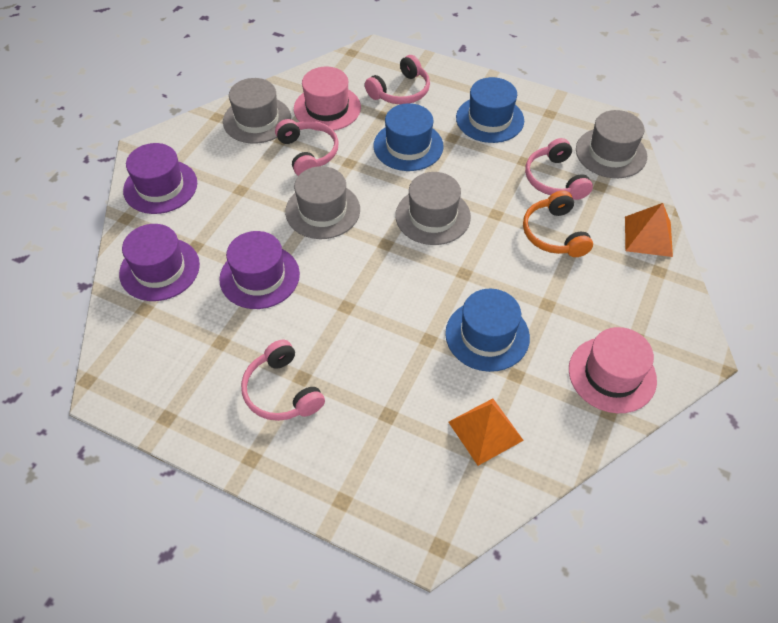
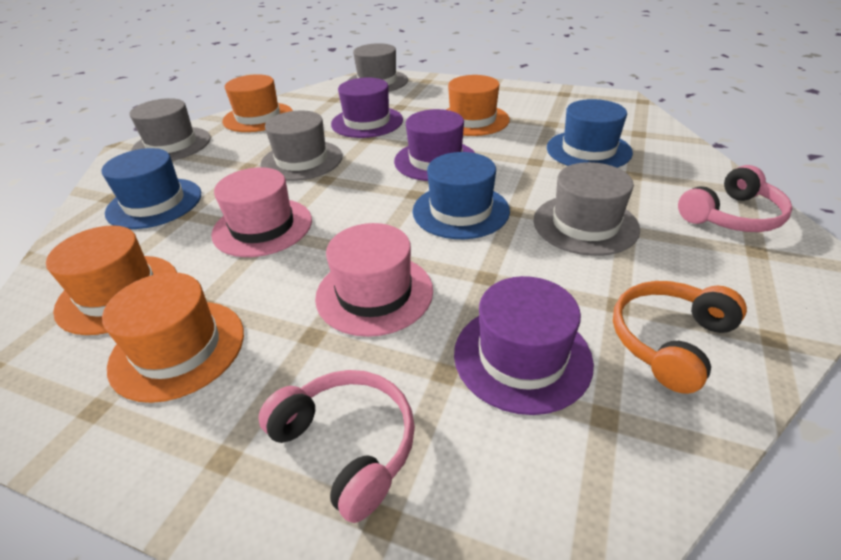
orange hat: 0 -> 4
orange pyramid: 2 -> 0
pink headphones: 4 -> 2

